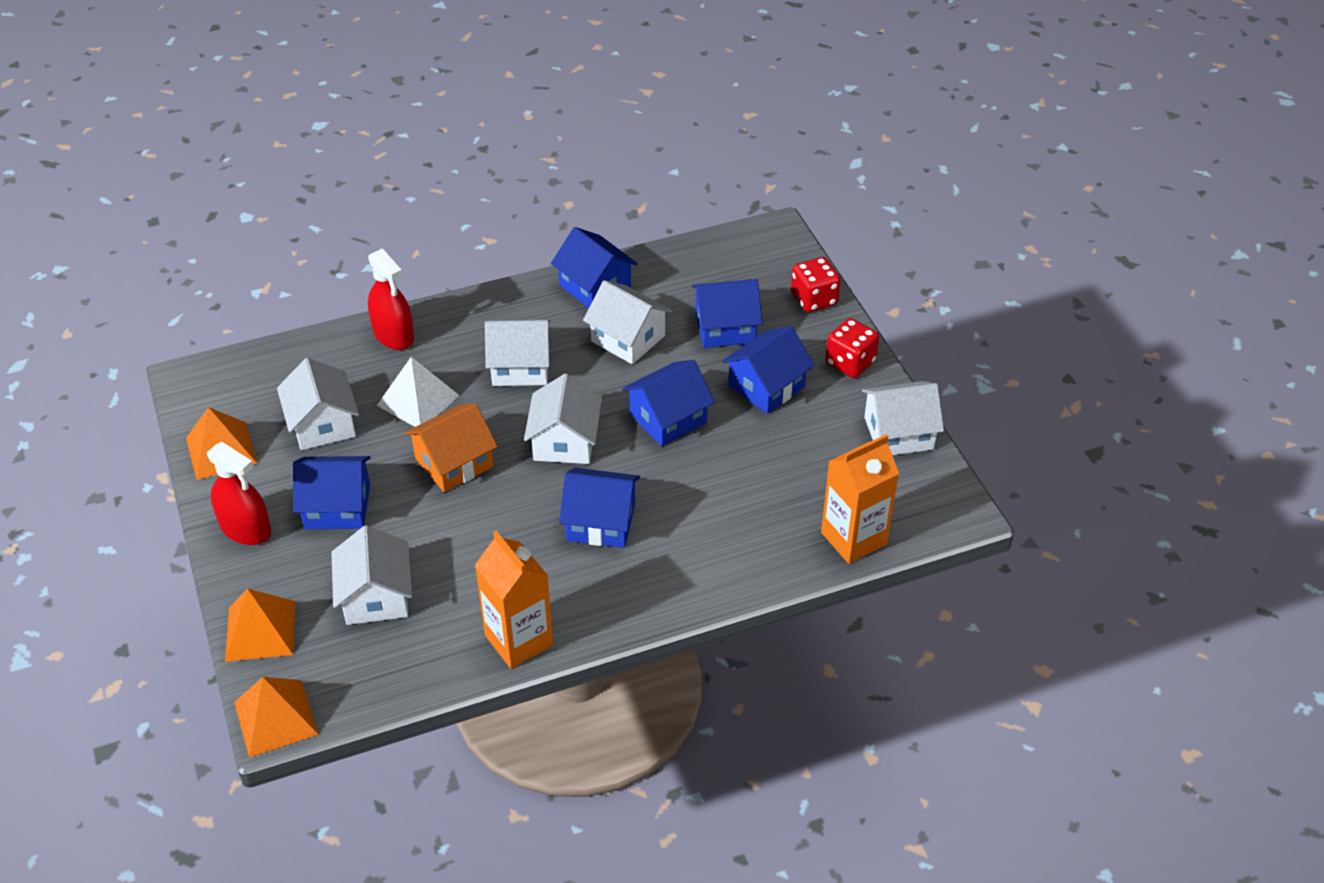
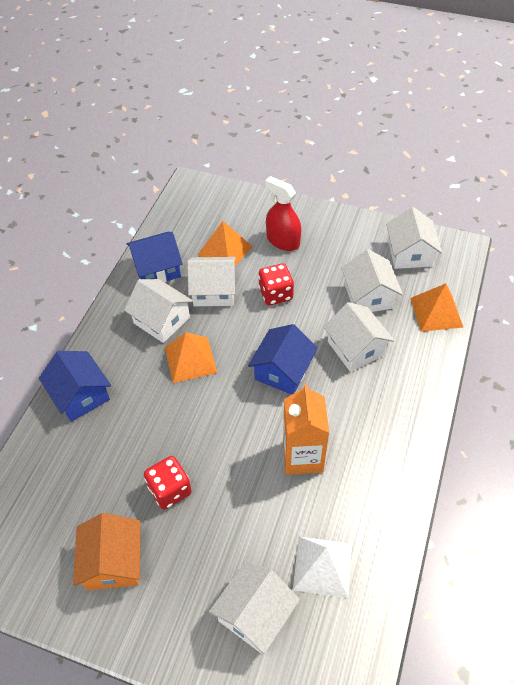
blue house: 6 -> 3
orange carton: 2 -> 1
red spray bottle: 2 -> 1

